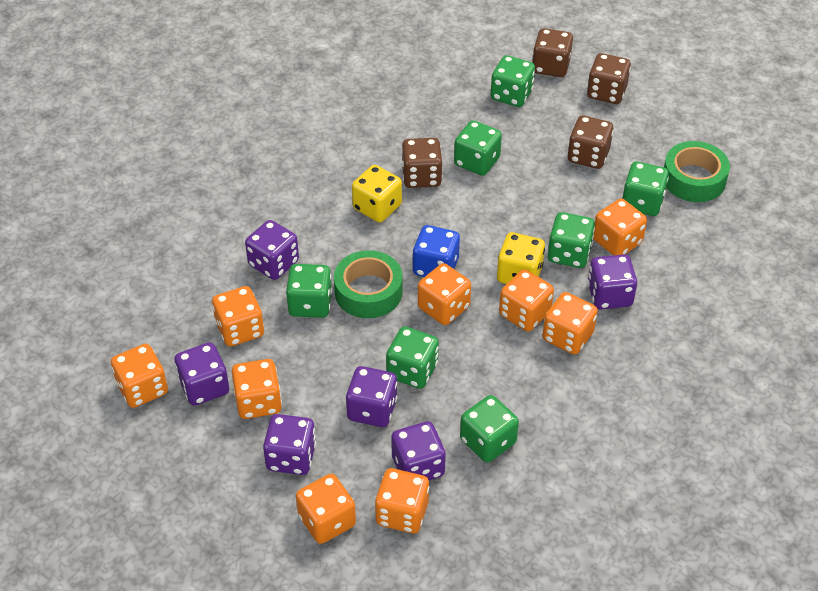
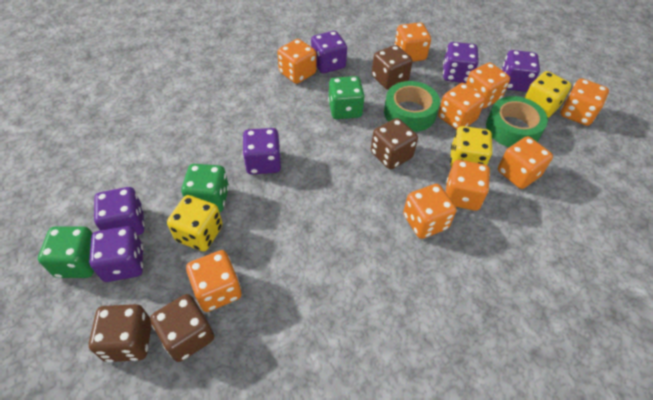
blue dice: 1 -> 0
green dice: 7 -> 3
yellow dice: 2 -> 3

